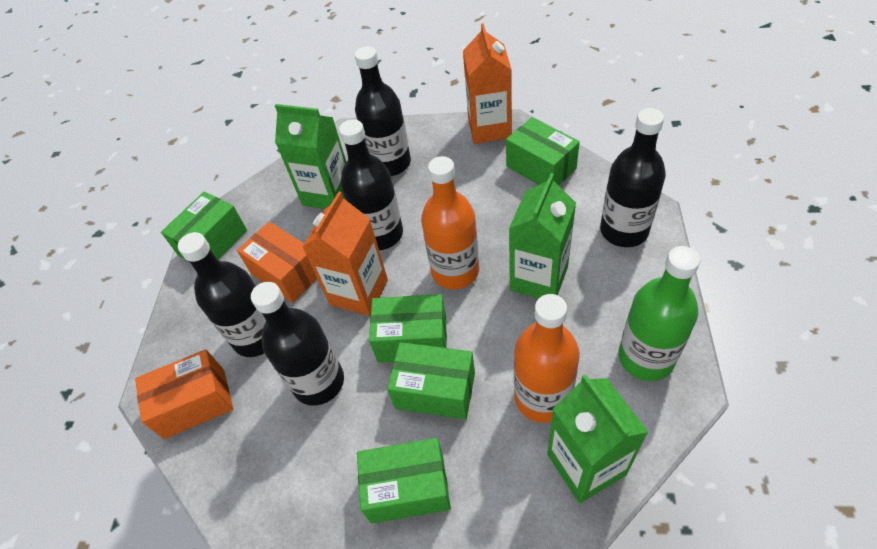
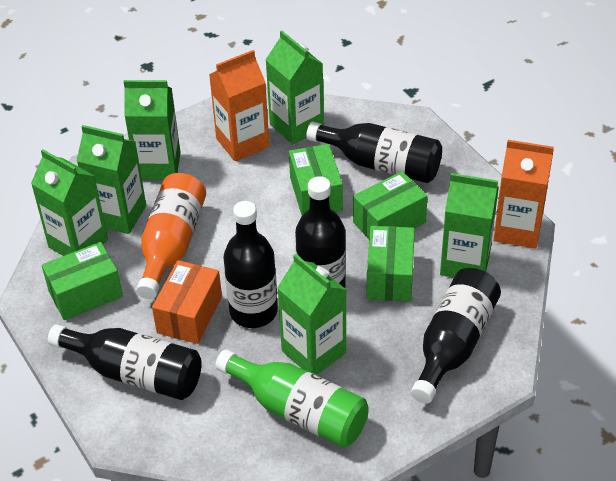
green box: 5 -> 4
green carton: 3 -> 6
orange bottle: 2 -> 1
orange box: 2 -> 1

